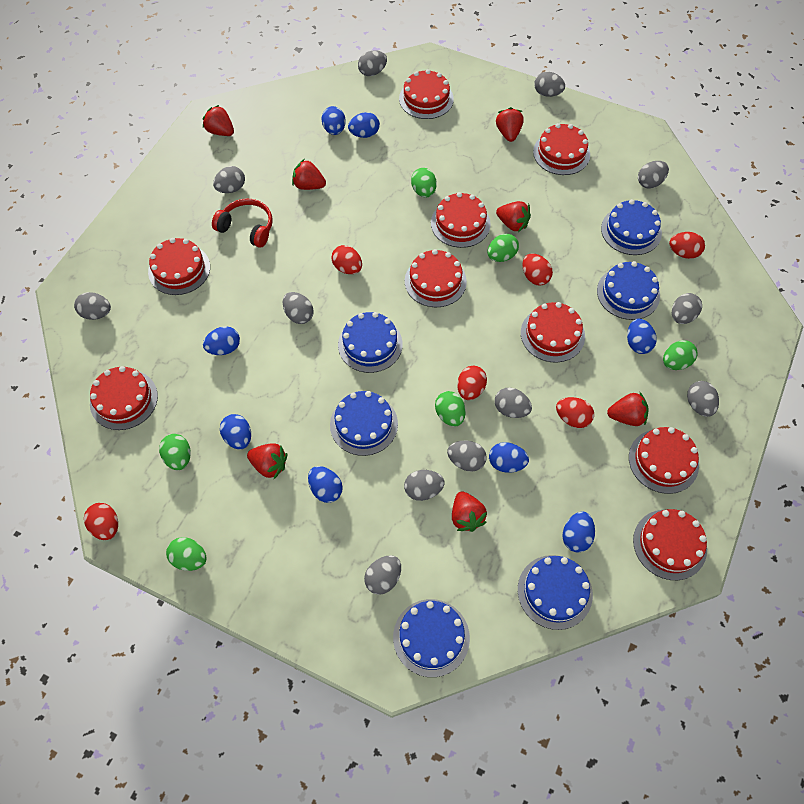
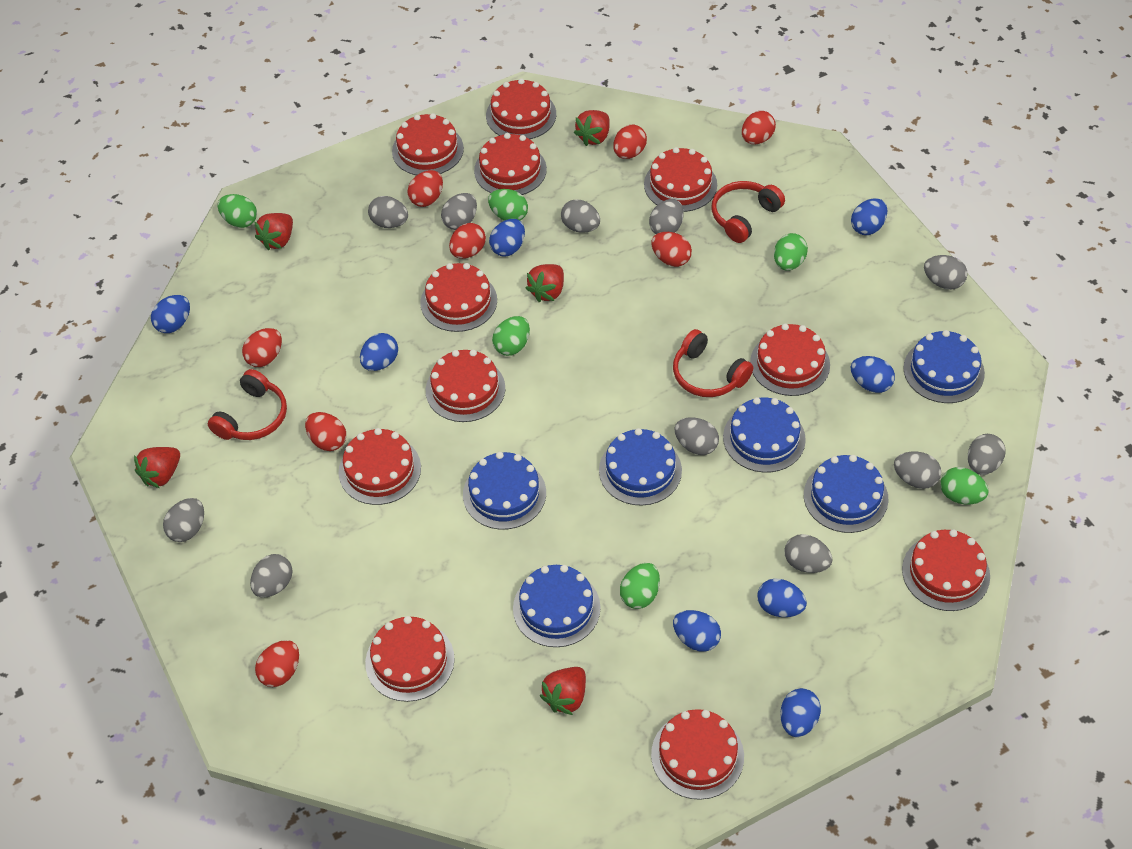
grey egg: 12 -> 11
red cake: 9 -> 11
red egg: 6 -> 8
red headphones: 1 -> 3
red strawberry: 7 -> 5

